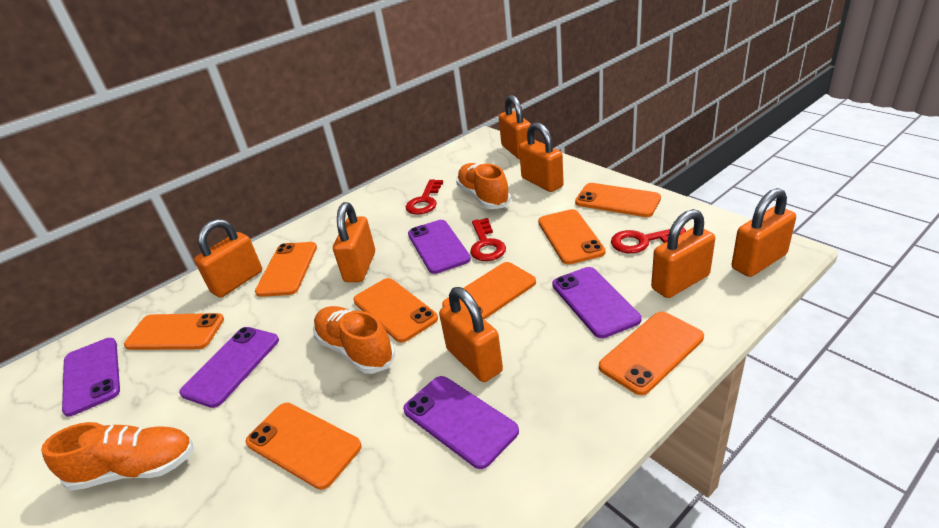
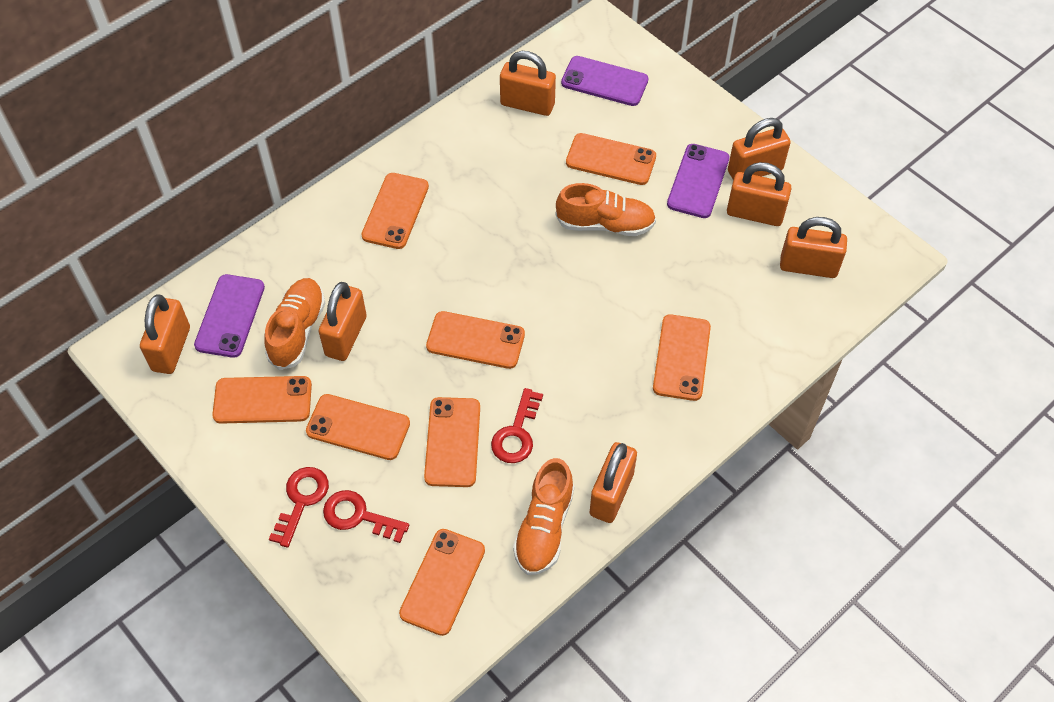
purple phone: 5 -> 3

